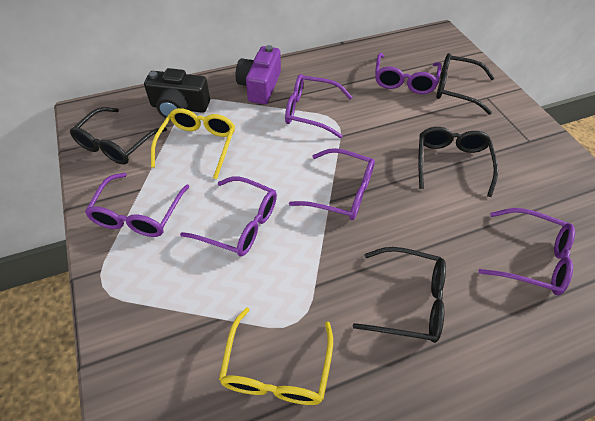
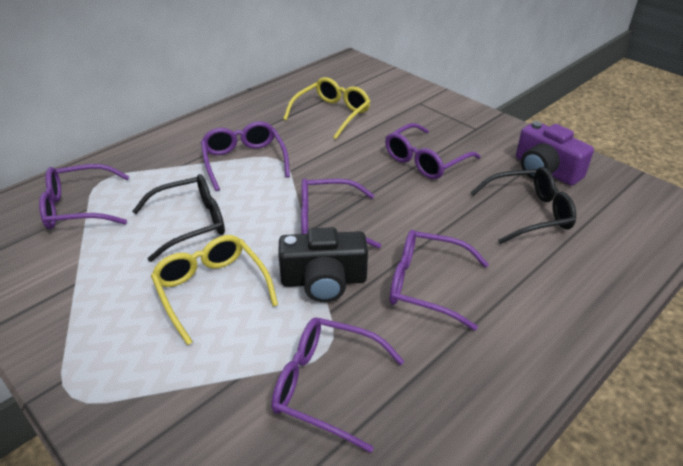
black glasses: 4 -> 2

